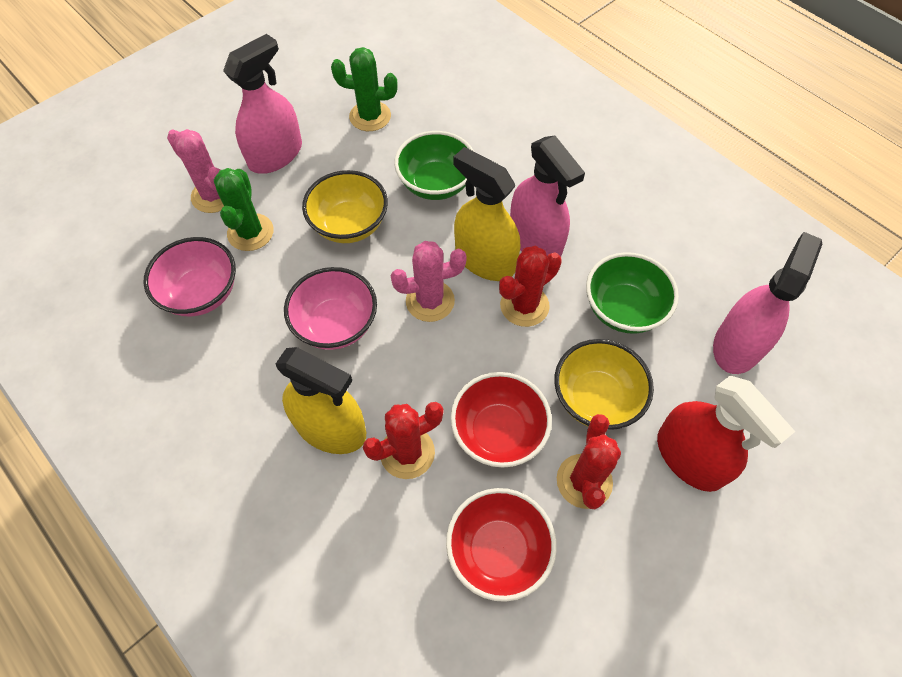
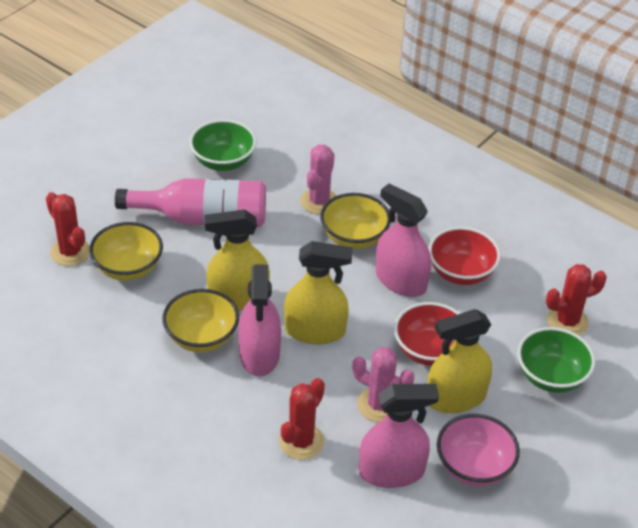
green cactus: 2 -> 0
pink bottle: 0 -> 1
pink bowl: 2 -> 1
red spray bottle: 1 -> 0
yellow bowl: 2 -> 3
yellow spray bottle: 2 -> 3

